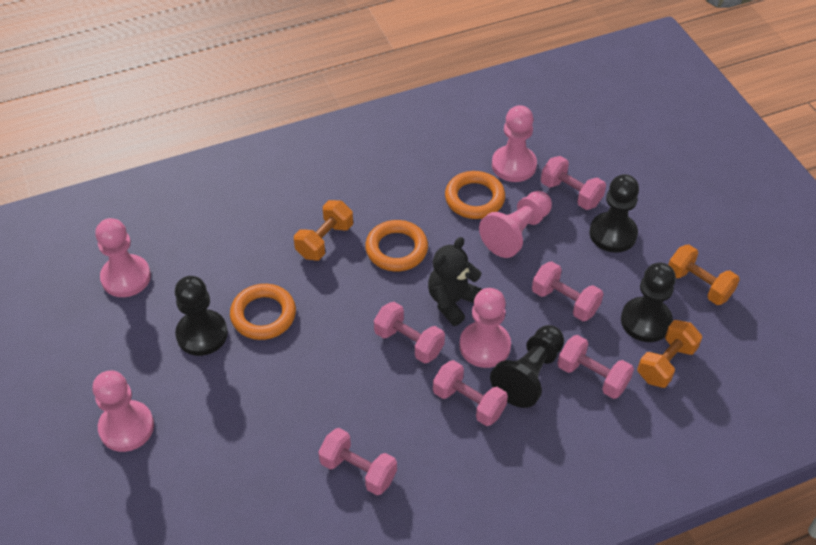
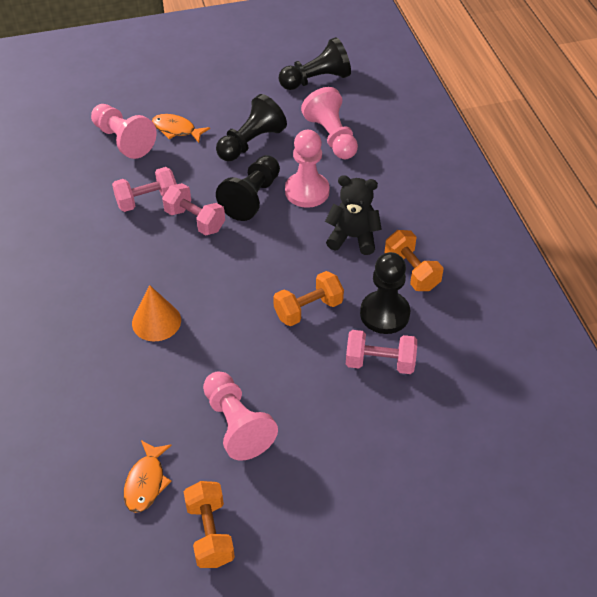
orange cone: 0 -> 1
orange fish: 0 -> 2
orange ring: 3 -> 0
pink dumbbell: 6 -> 3
pink pawn: 5 -> 4

